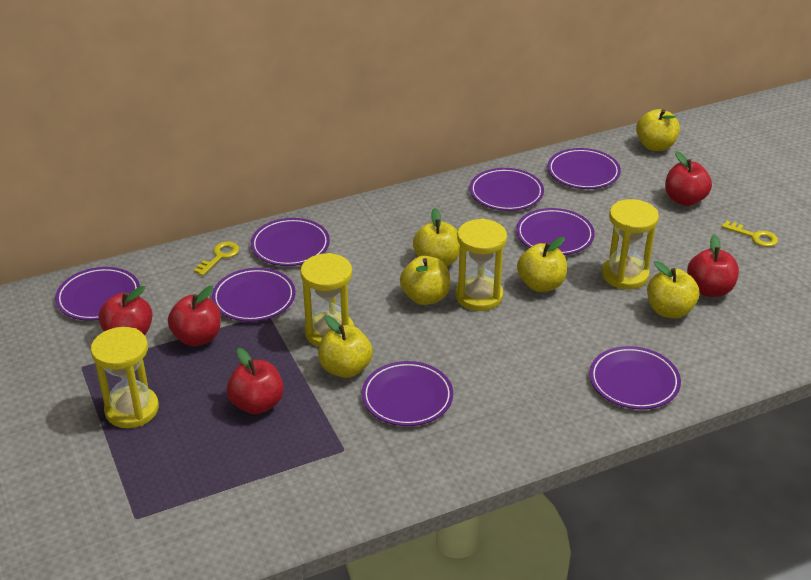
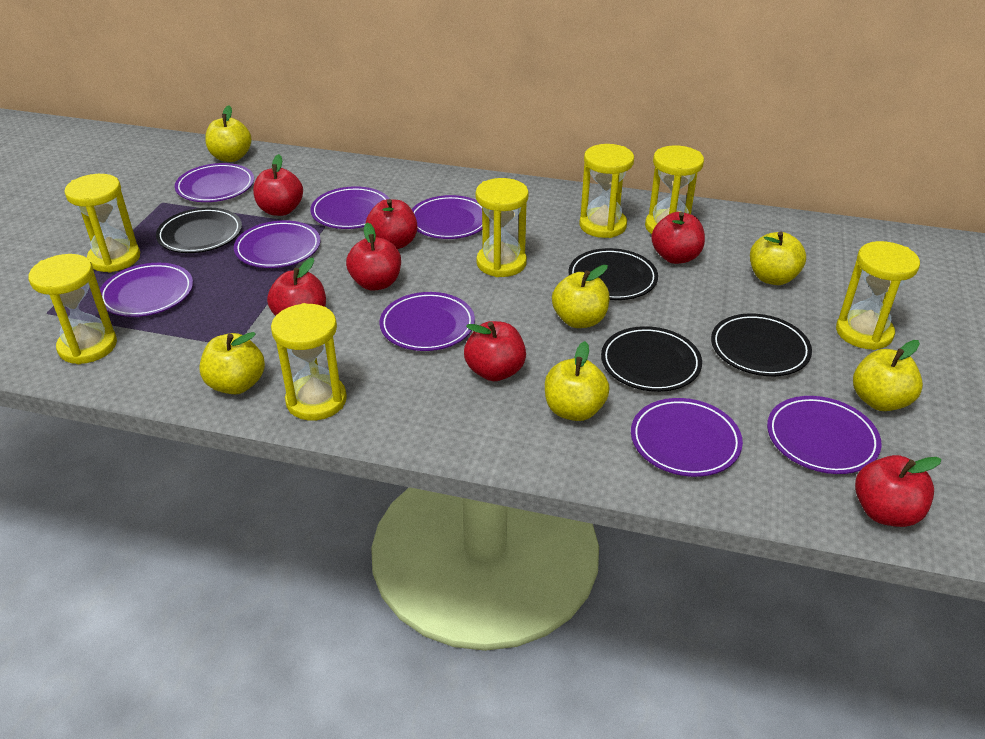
black plate: 0 -> 4
red apple: 5 -> 7
yellow hourglass: 4 -> 7
yellow key: 2 -> 0

